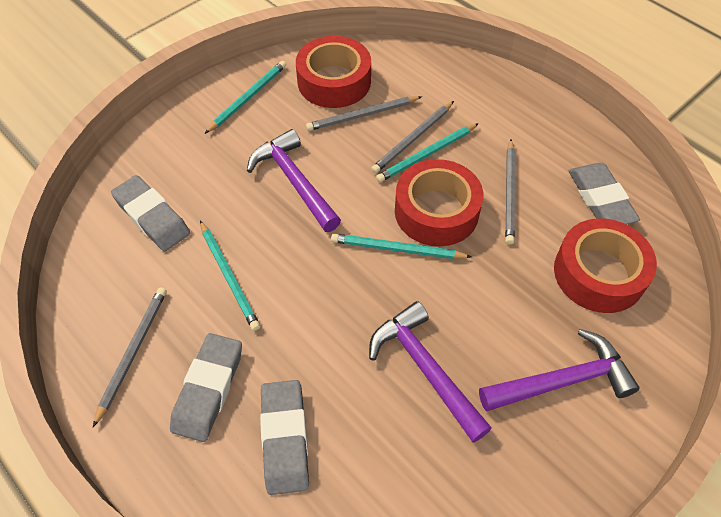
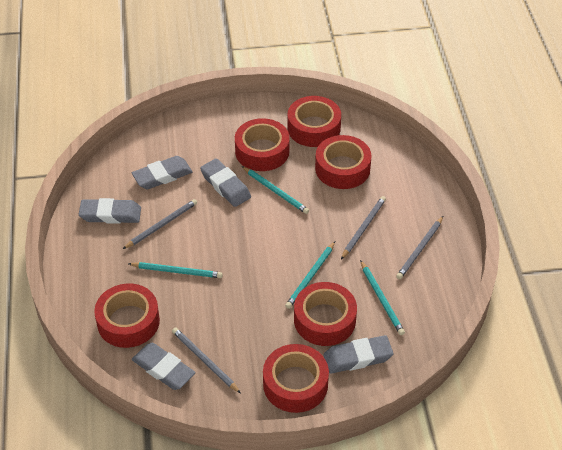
grey eraser: 4 -> 5
purple hammer: 3 -> 0
red tape: 3 -> 6

